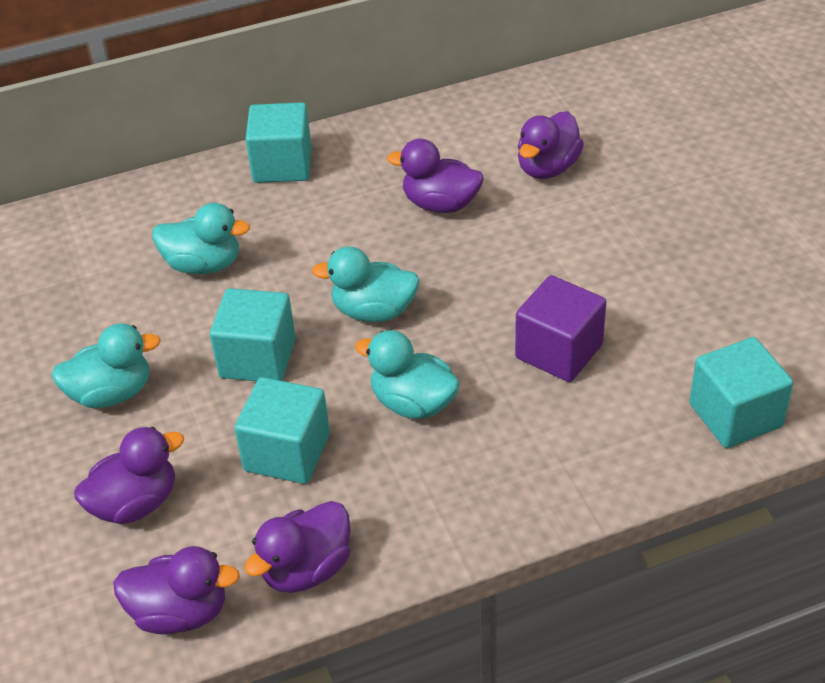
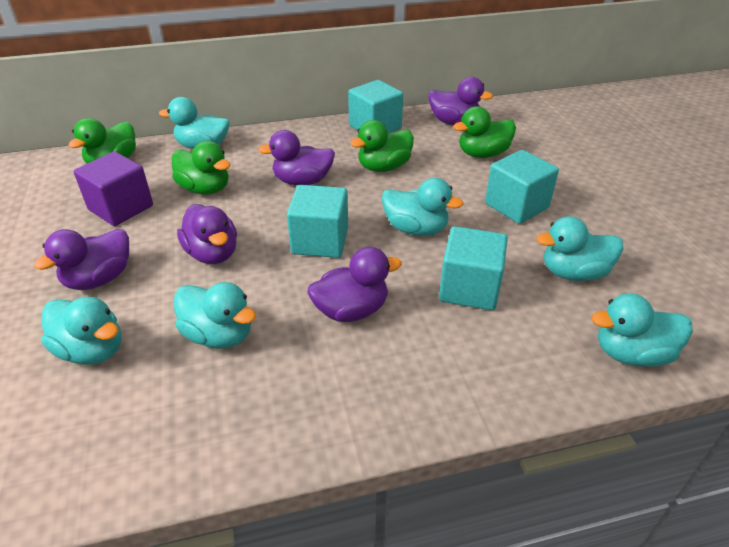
green duck: 0 -> 4
turquoise duck: 4 -> 6

